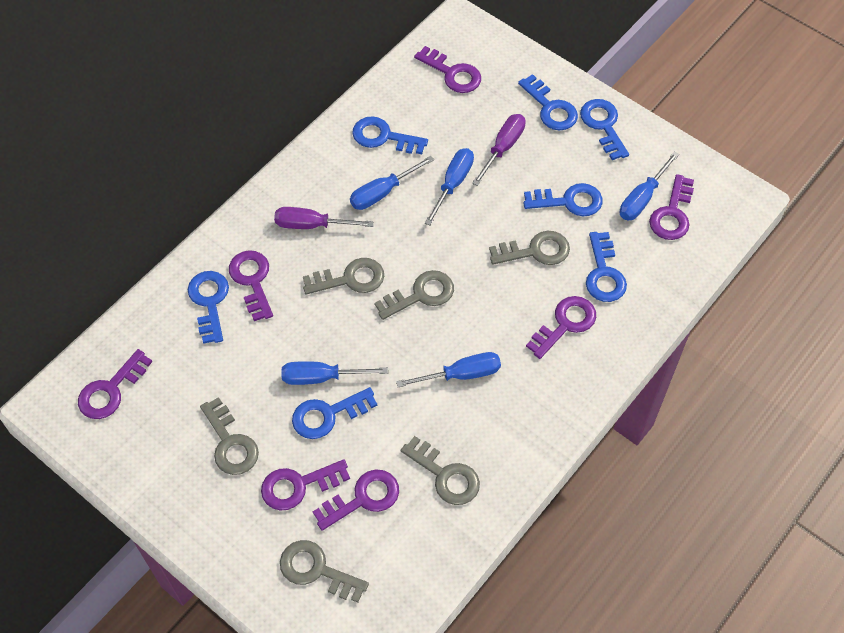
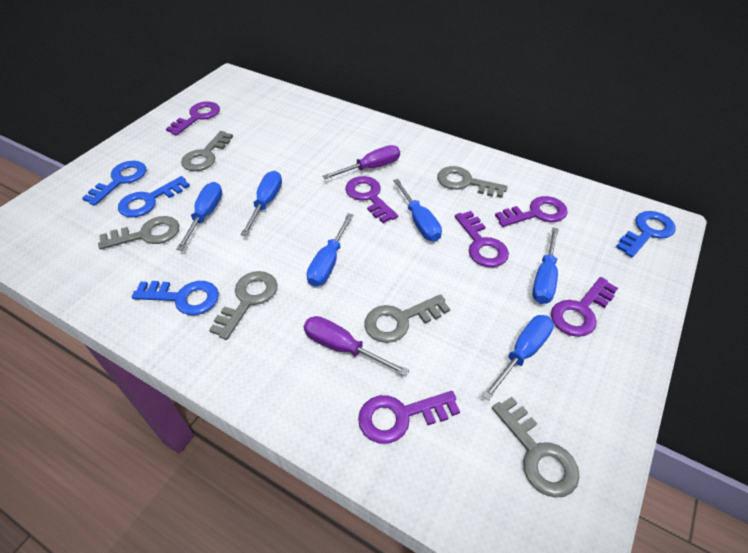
blue key: 7 -> 4
blue screwdriver: 5 -> 6
purple key: 7 -> 6

